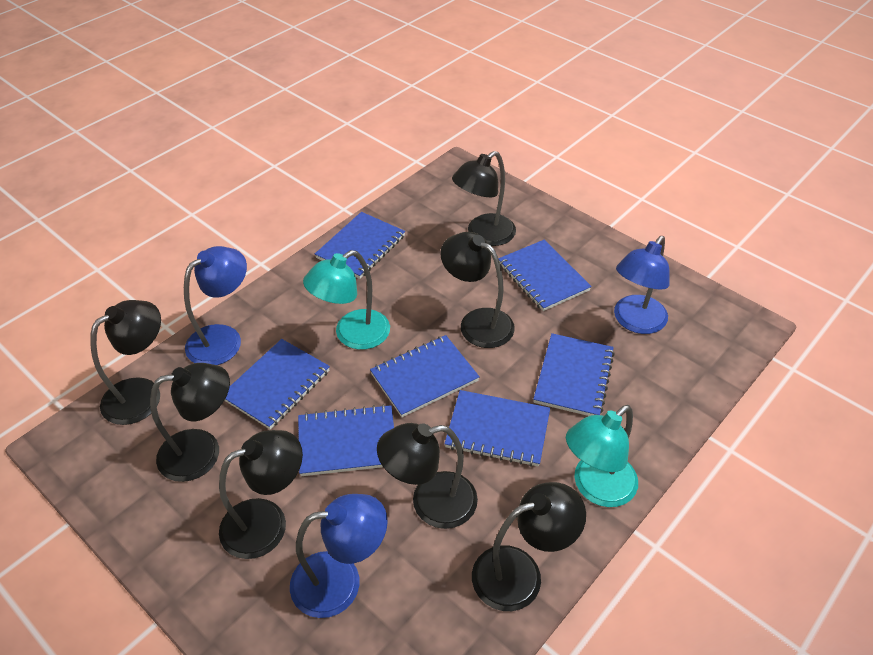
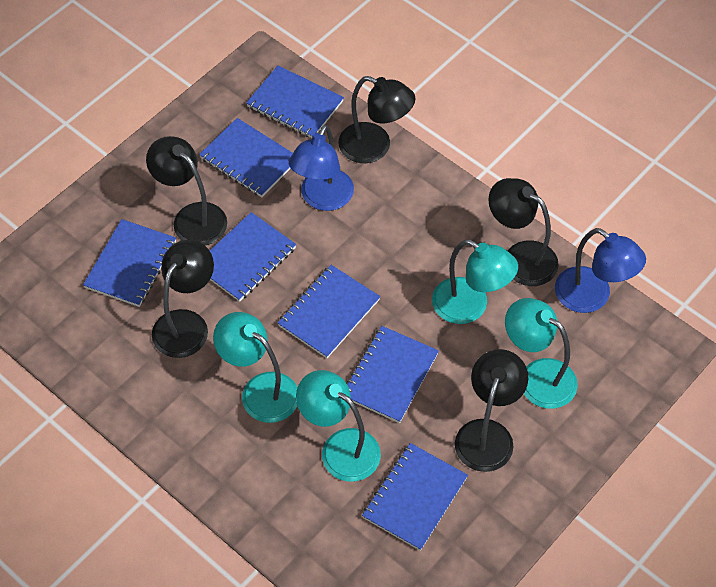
black lamp: 7 -> 5
blue lamp: 3 -> 2
turquoise lamp: 2 -> 4

